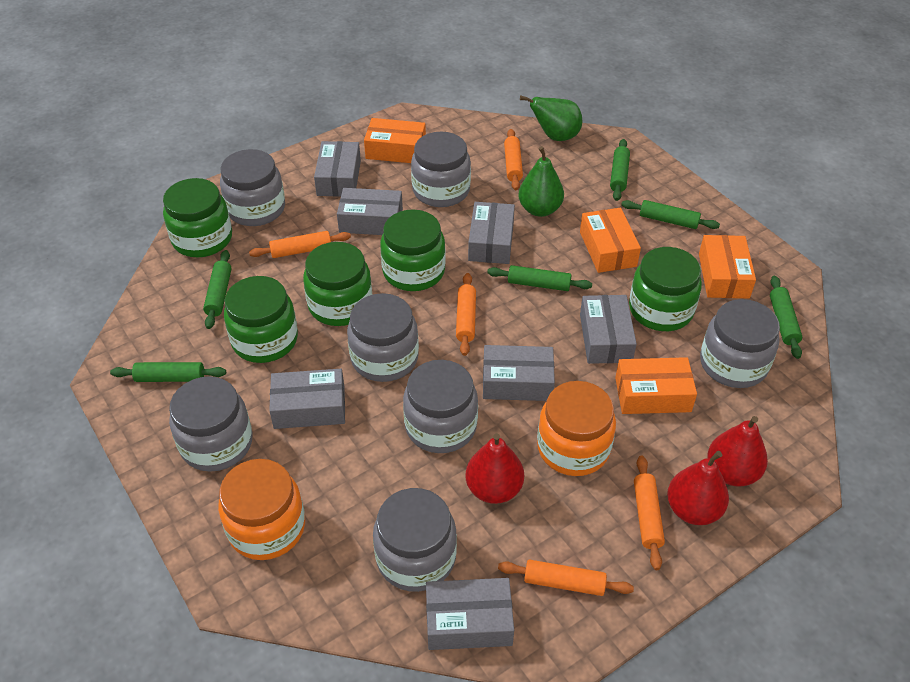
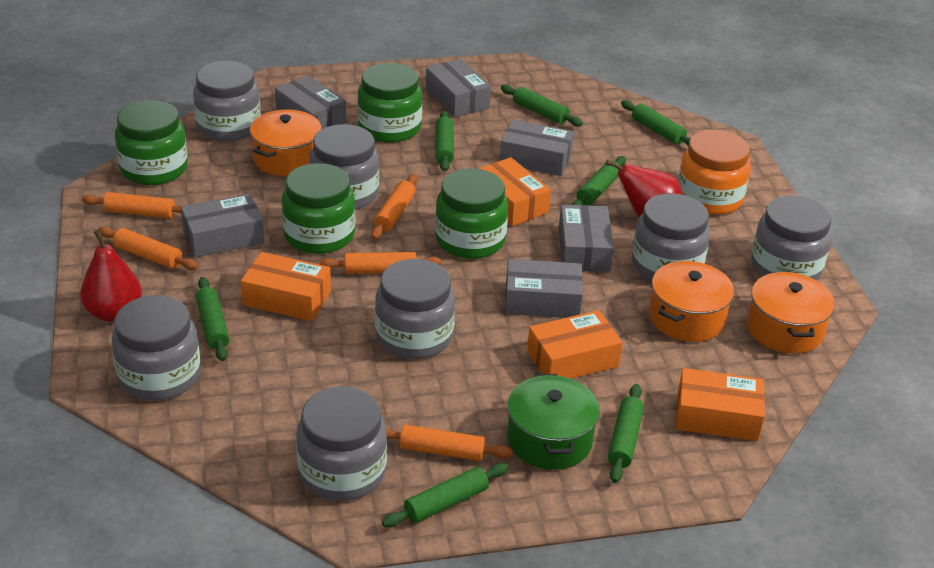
green jar: 5 -> 4
green pear: 2 -> 0
green pot: 0 -> 1
green rolling pin: 6 -> 7
grey box: 7 -> 6
orange jar: 2 -> 1
orange pot: 0 -> 3
red pear: 3 -> 2

